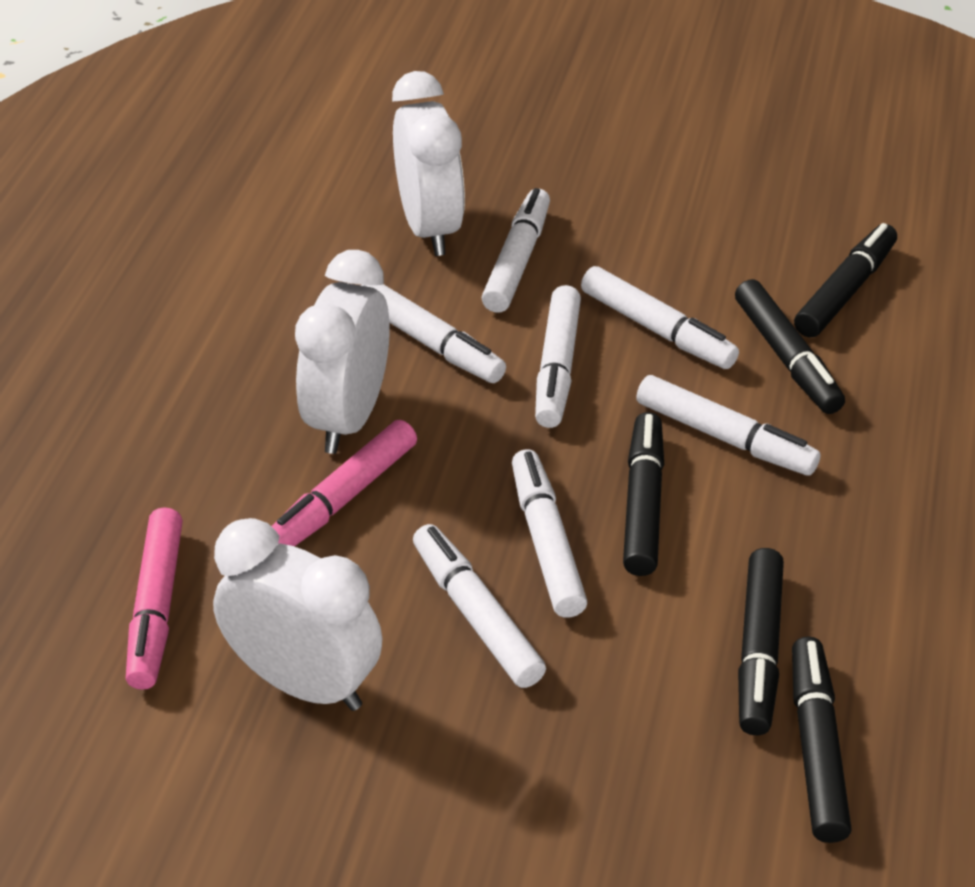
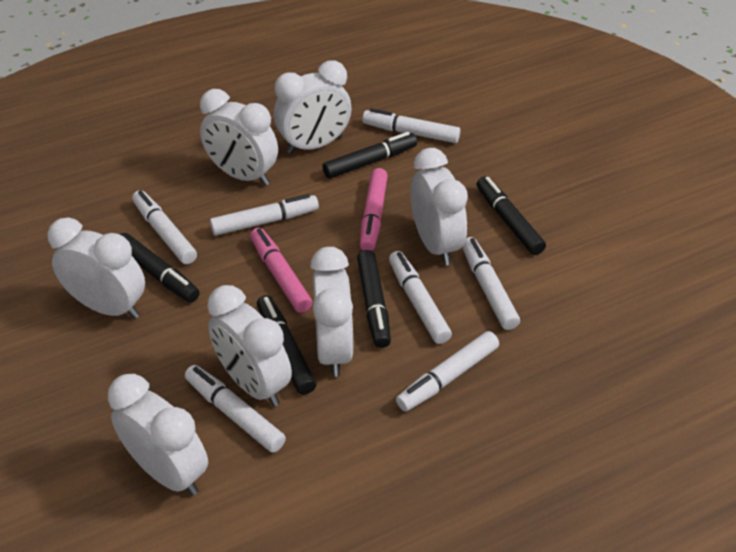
white clock: 3 -> 7

